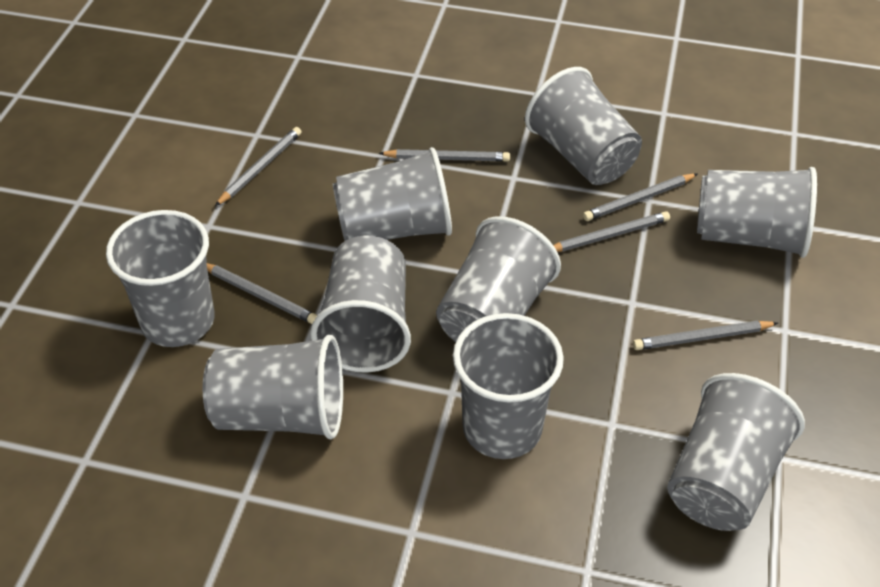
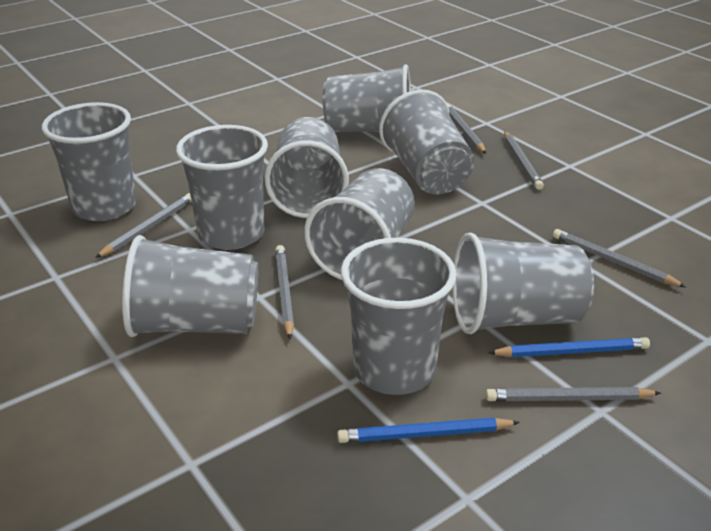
blue pencil: 0 -> 2

